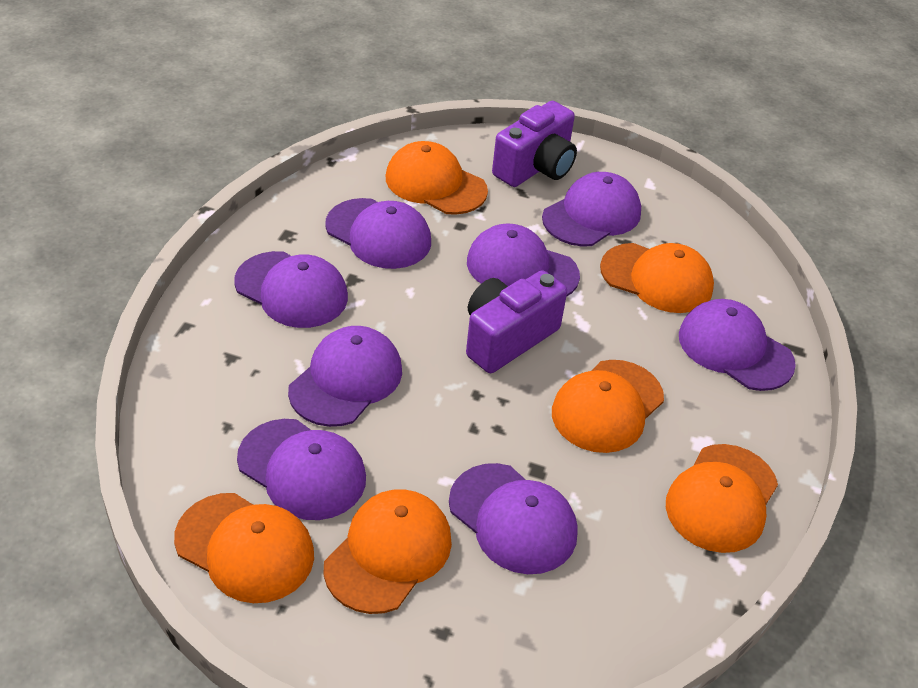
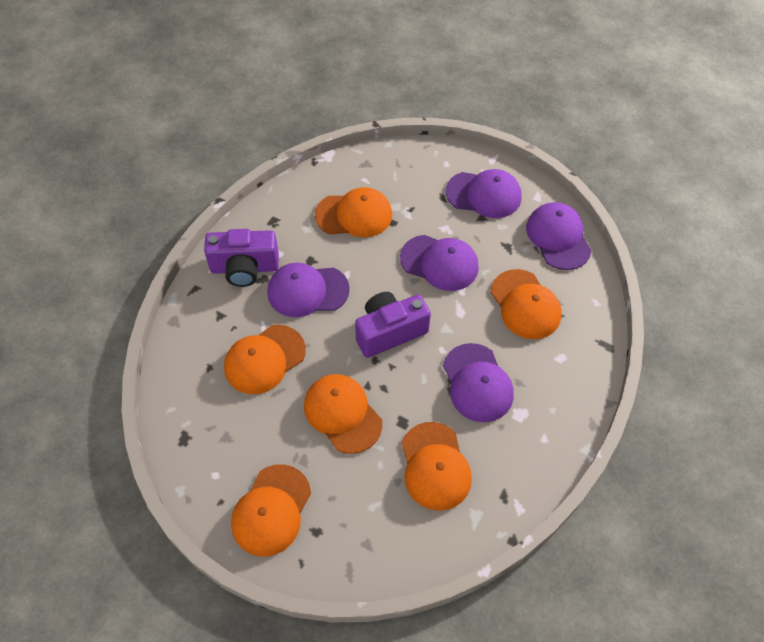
purple cap: 8 -> 5

